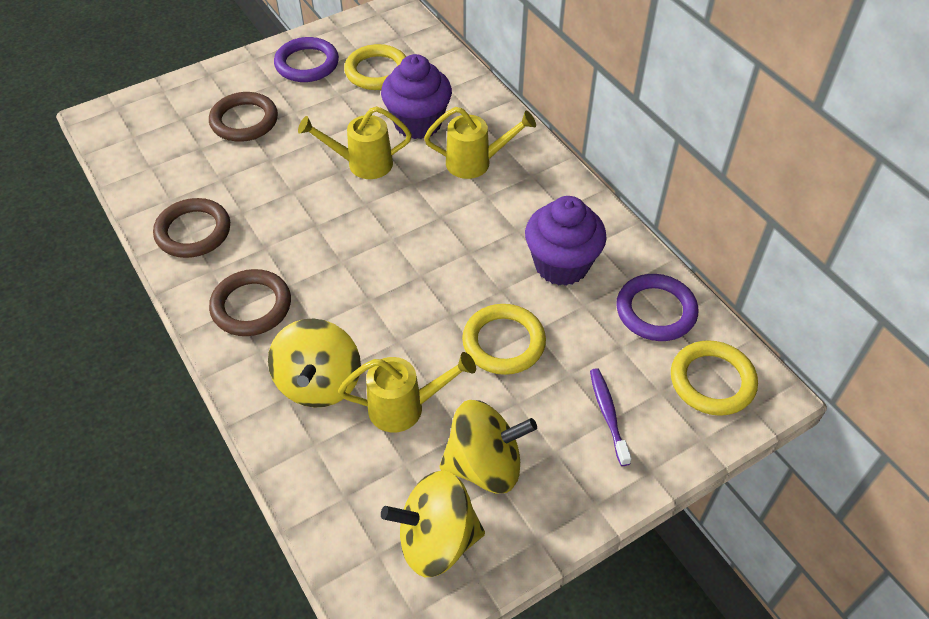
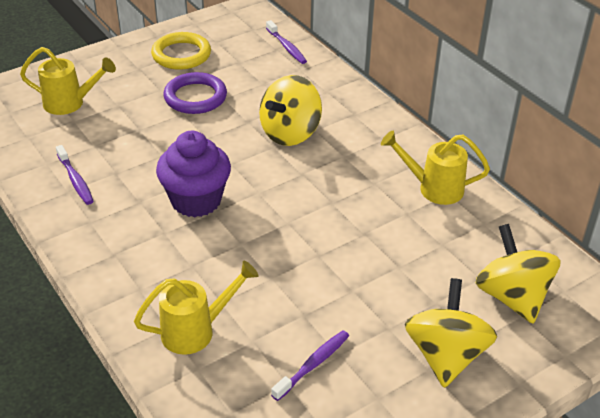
brown ring: 3 -> 0
purple cupcake: 2 -> 1
purple ring: 2 -> 1
purple toothbrush: 1 -> 3
yellow ring: 3 -> 1

